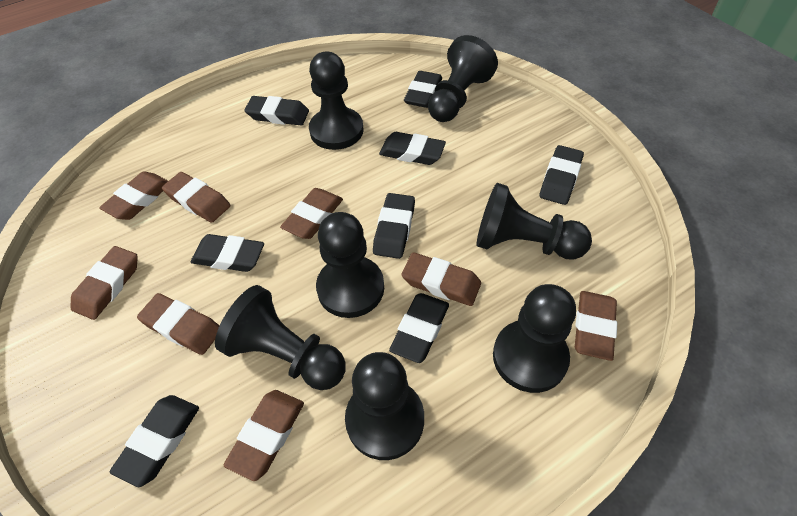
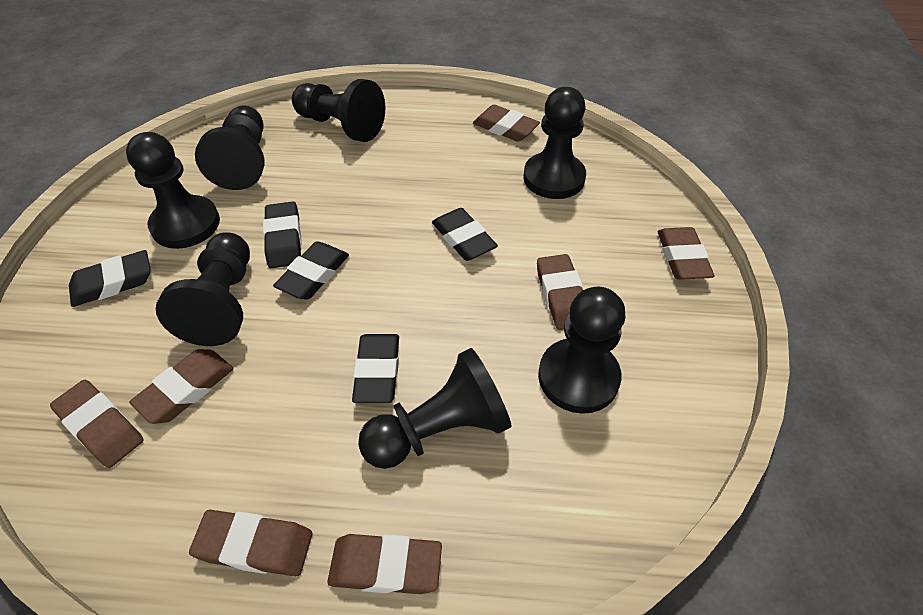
black eraser: 8 -> 5
brown eraser: 8 -> 7

